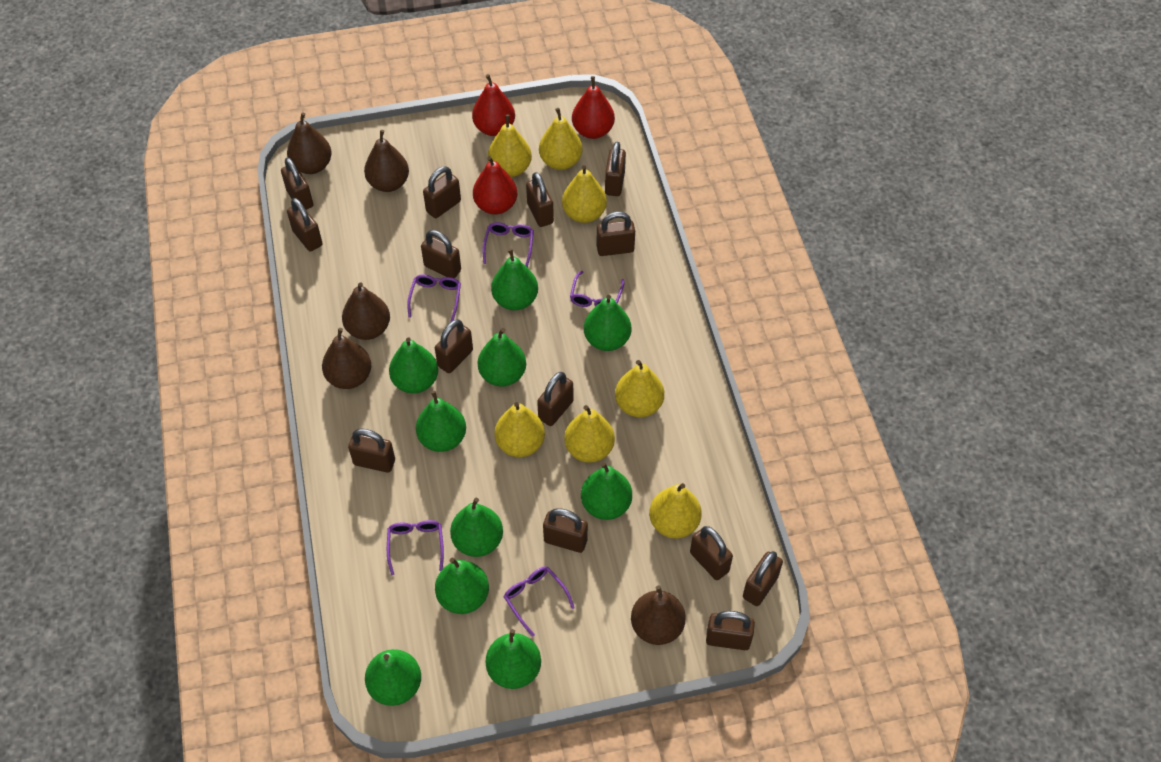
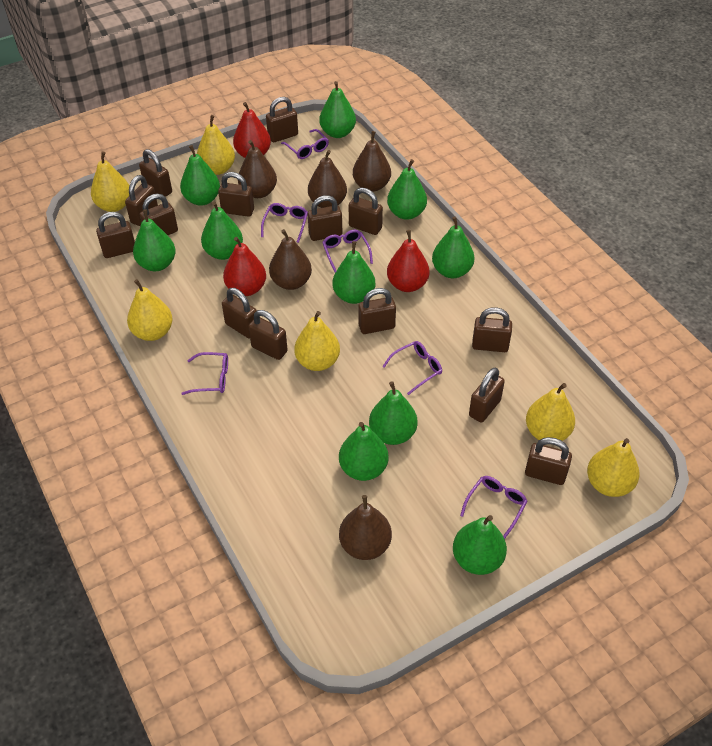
purple glasses: 5 -> 6
yellow pear: 7 -> 6

